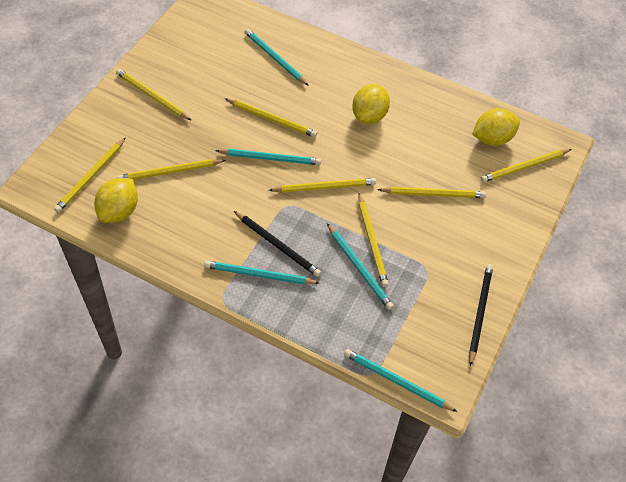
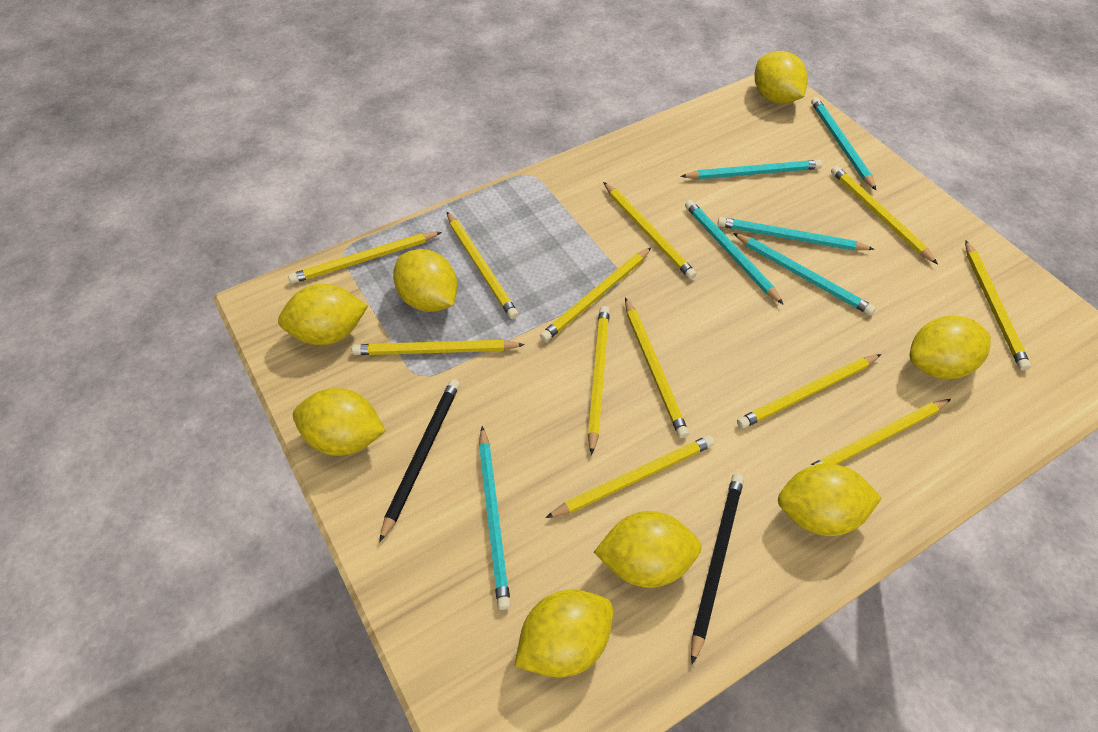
turquoise pencil: 5 -> 6
yellow lemon: 3 -> 8
yellow pencil: 8 -> 12

